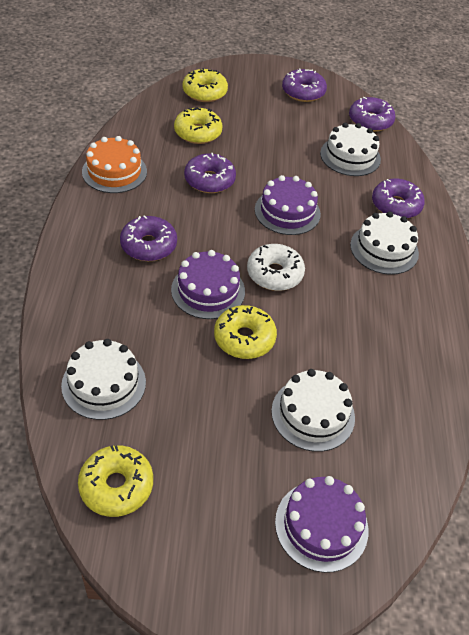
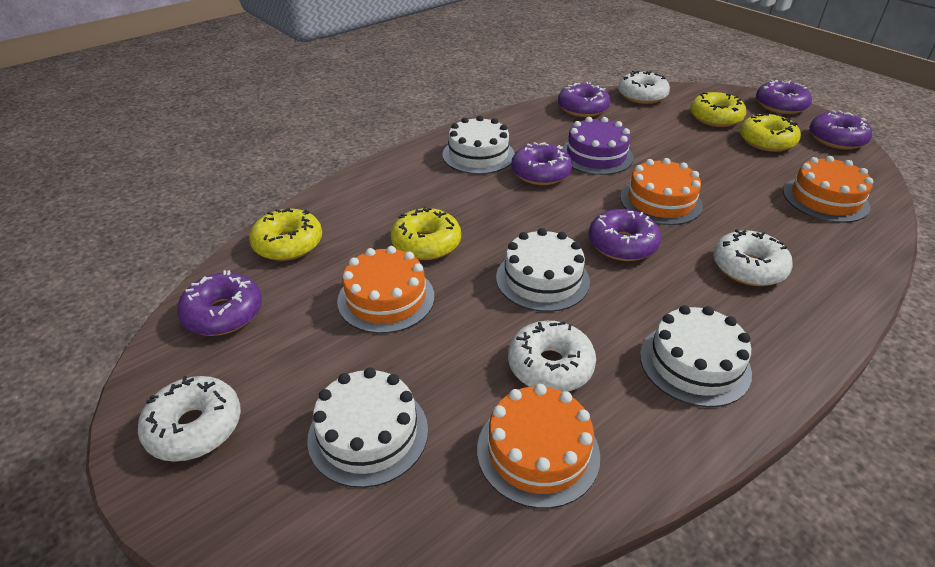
orange cake: 1 -> 4
purple cake: 3 -> 1
purple donut: 5 -> 6
white donut: 1 -> 4

